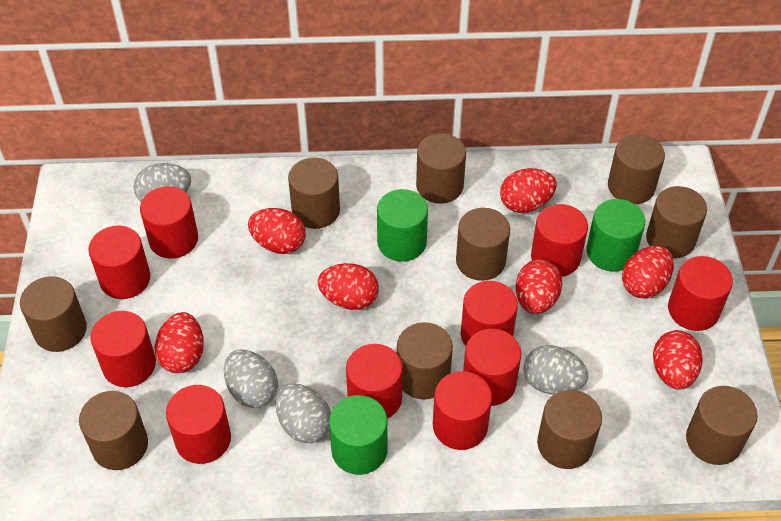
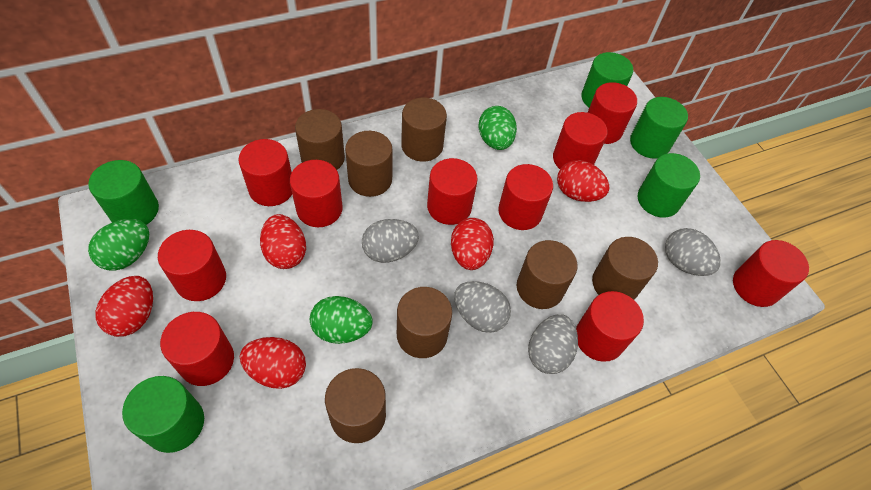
brown cylinder: 10 -> 7
green cylinder: 3 -> 5
green egg: 0 -> 3
red egg: 7 -> 5

